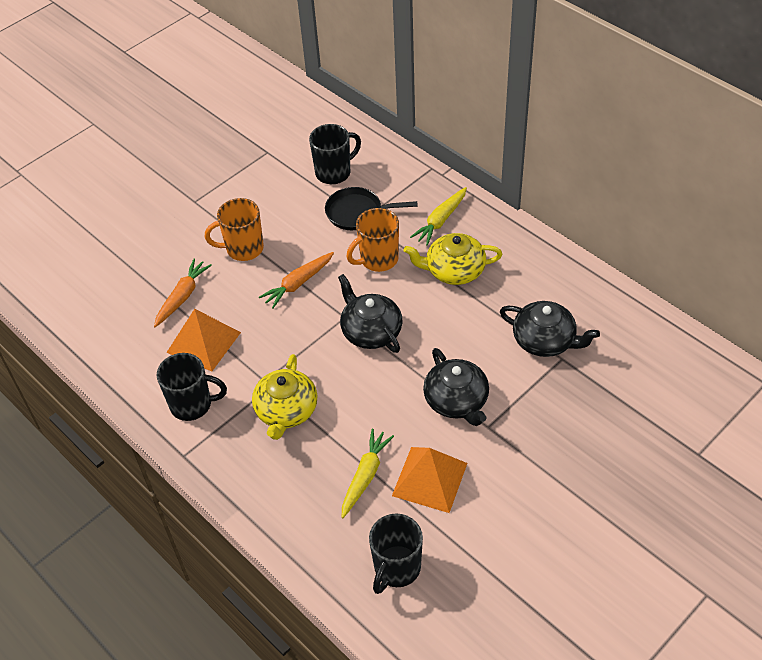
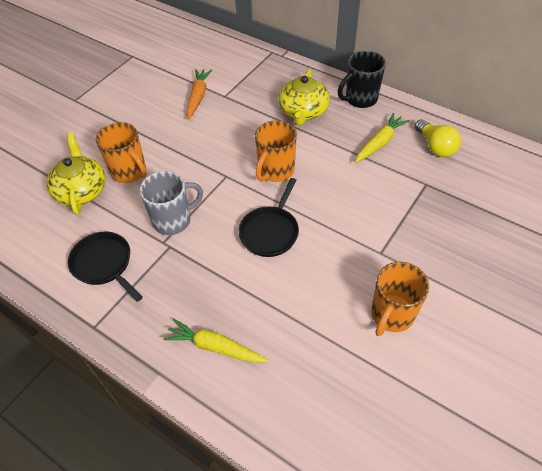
black mug: 3 -> 1
black pan: 1 -> 2
black teapot: 3 -> 0
grey mug: 0 -> 1
orange carrot: 2 -> 1
orange mug: 2 -> 3
orange pyramid: 2 -> 0
yellow light bulb: 0 -> 1

